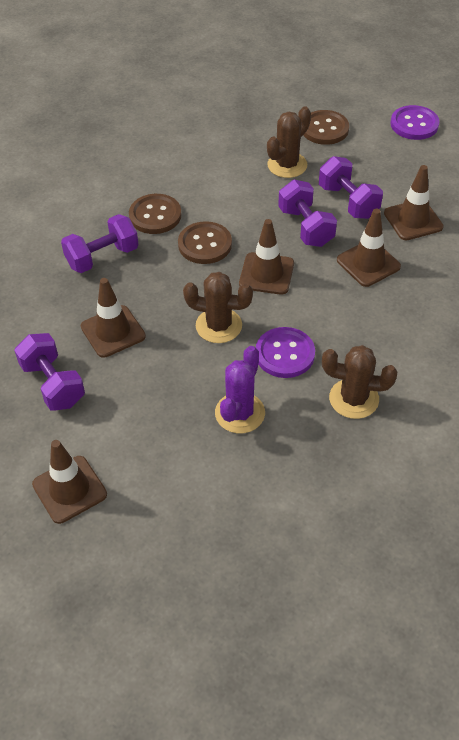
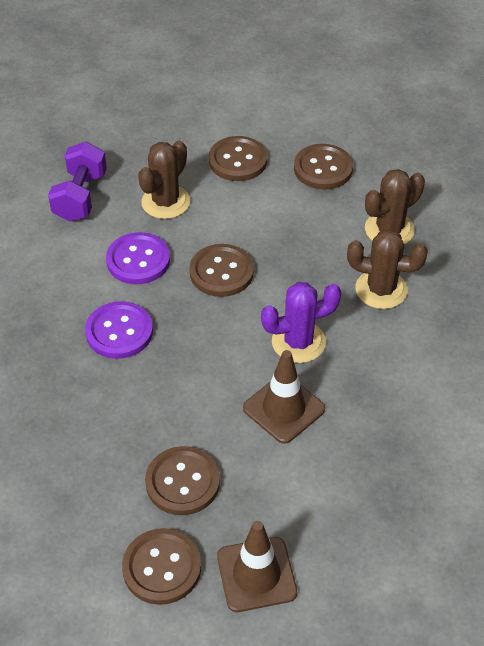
brown button: 3 -> 5
brown traffic cone: 5 -> 2
purple dumbbell: 4 -> 1

